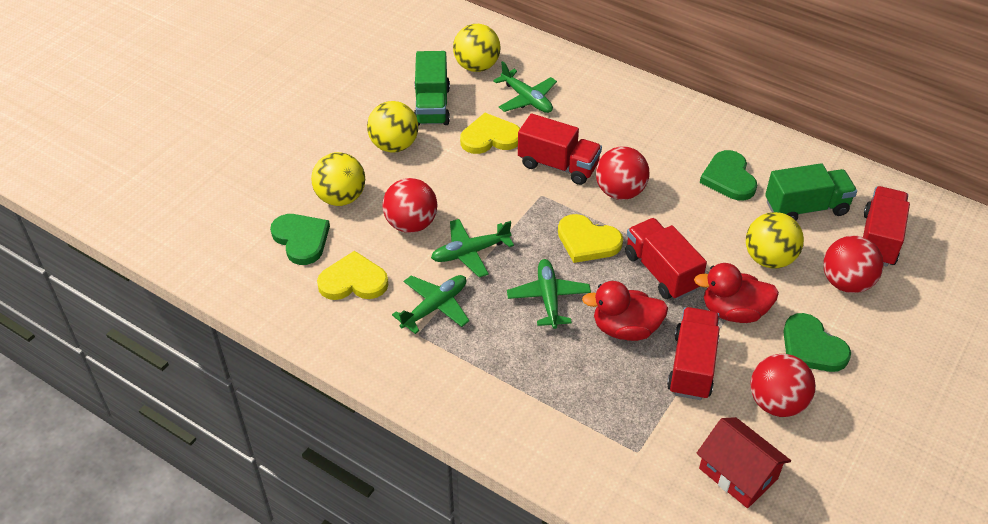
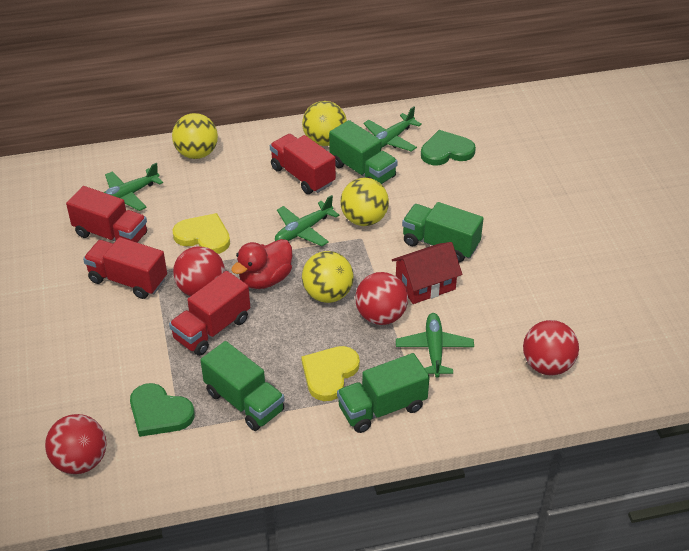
green heart: 3 -> 2
green truck: 2 -> 4
red duck: 2 -> 1
yellow heart: 3 -> 2

